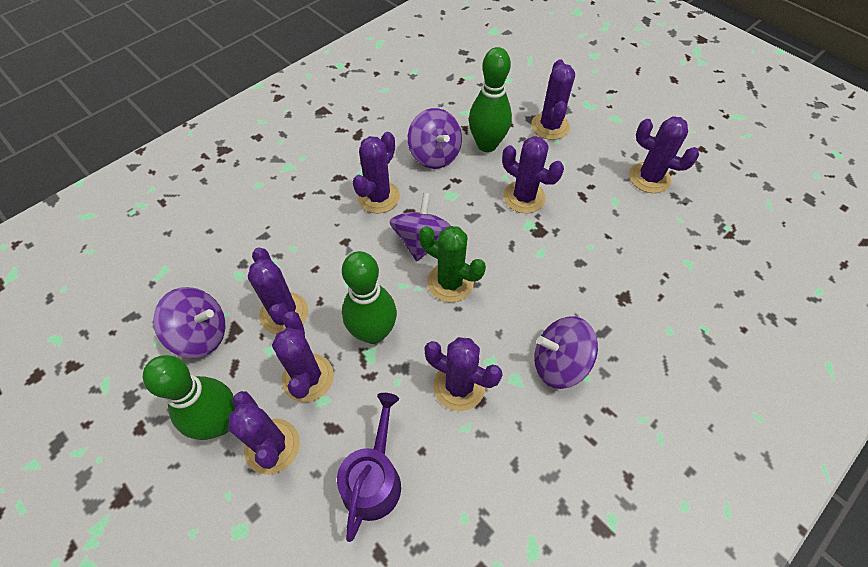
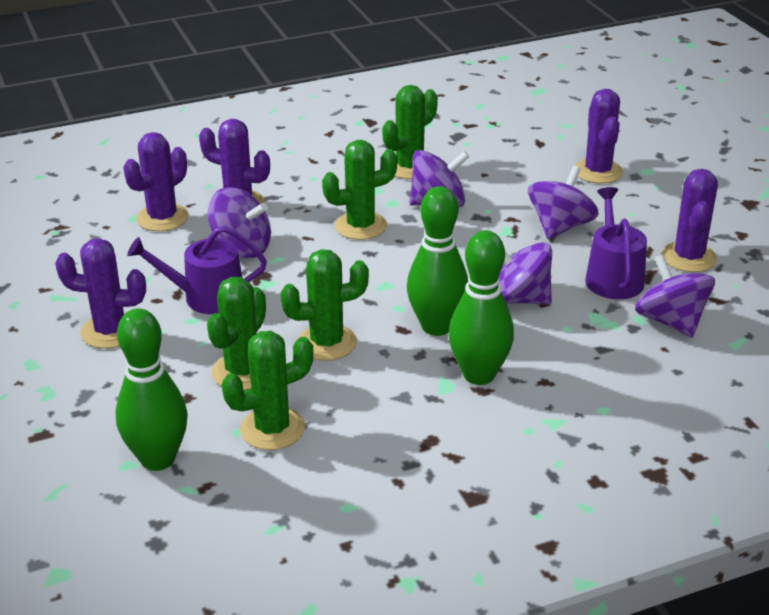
green cactus: 1 -> 5
purple cactus: 8 -> 5
purple spinning top: 4 -> 5
purple watering can: 1 -> 2

